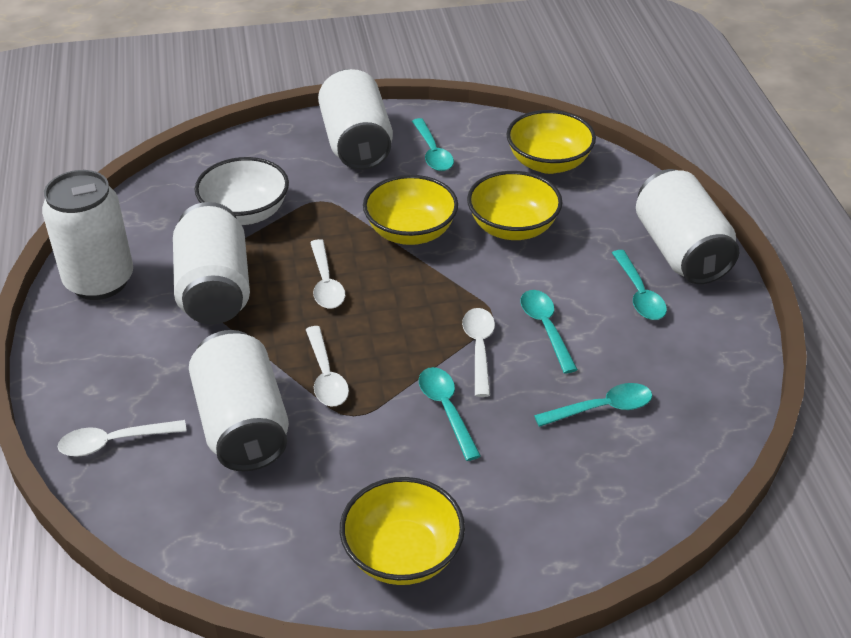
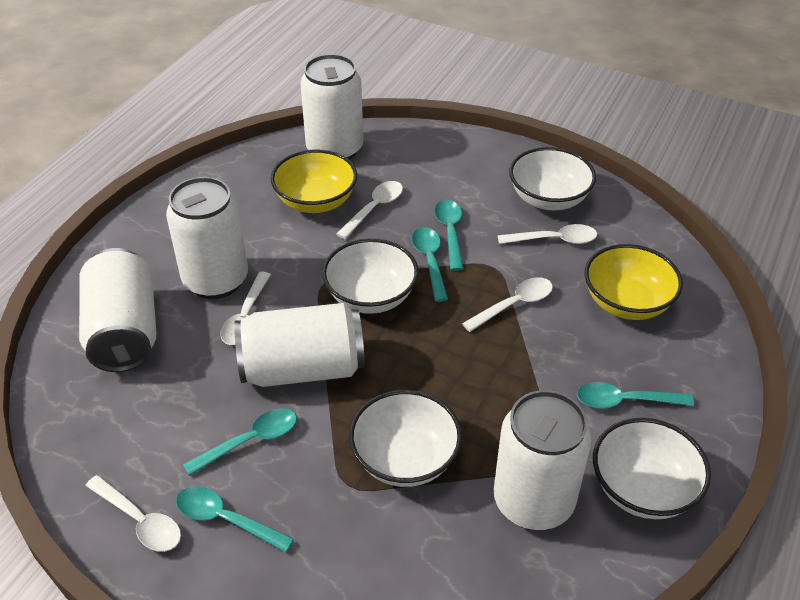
white bowl: 1 -> 4
white spoon: 4 -> 5
yellow bowl: 4 -> 2

